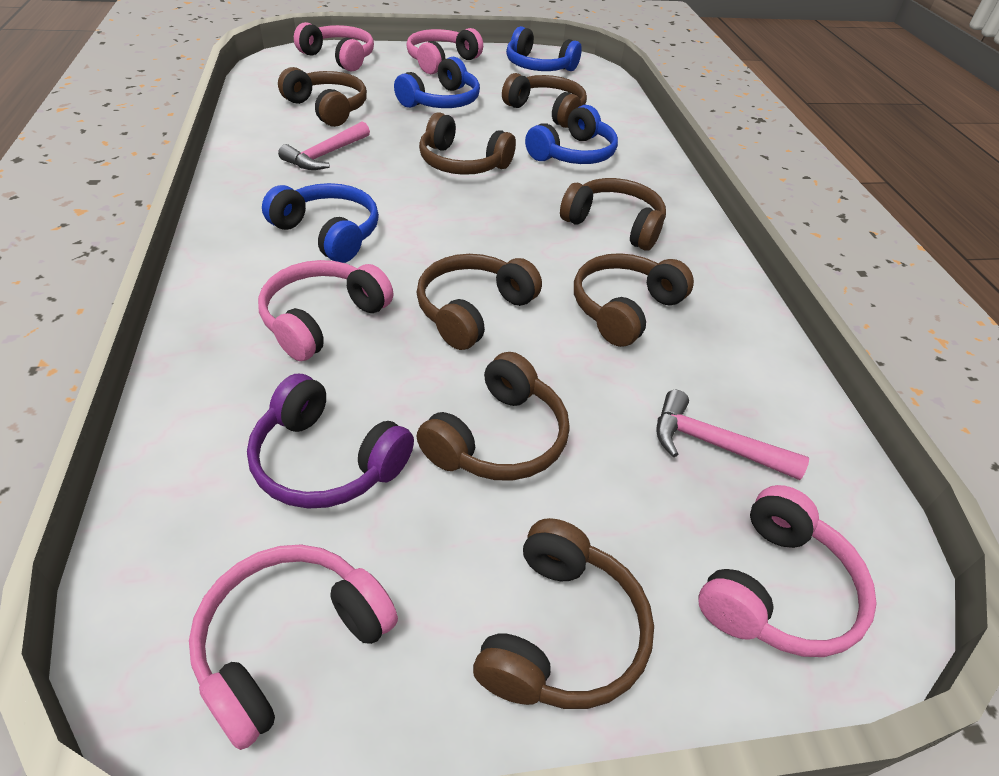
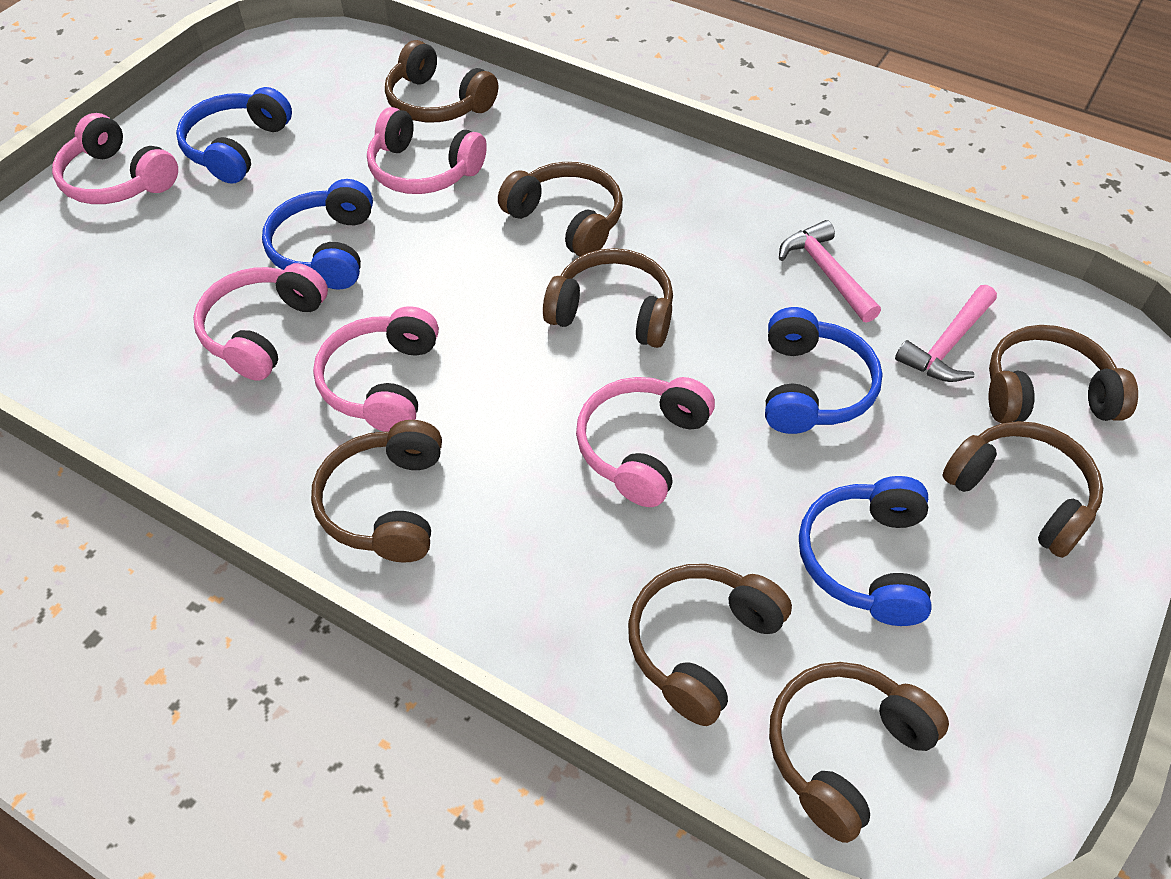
purple headphones: 1 -> 0

